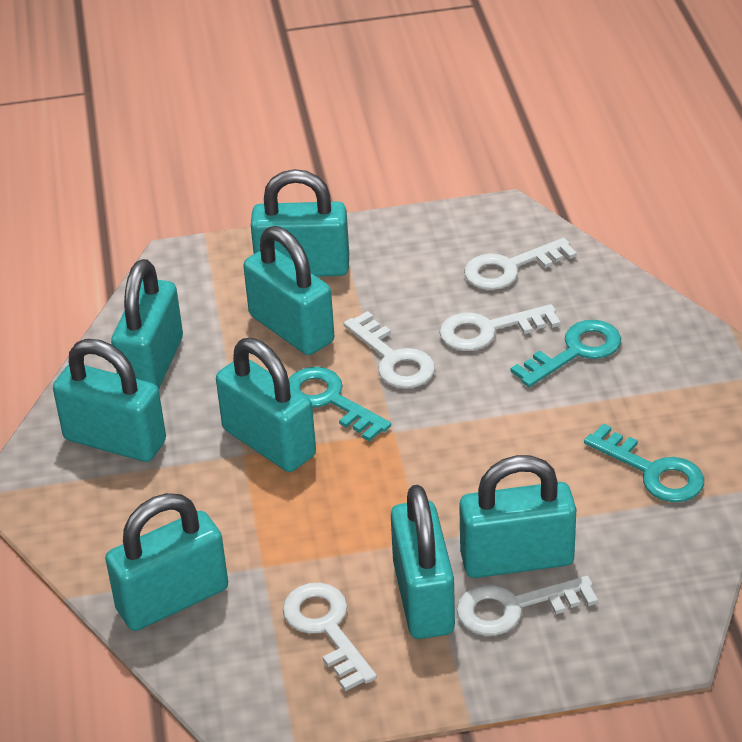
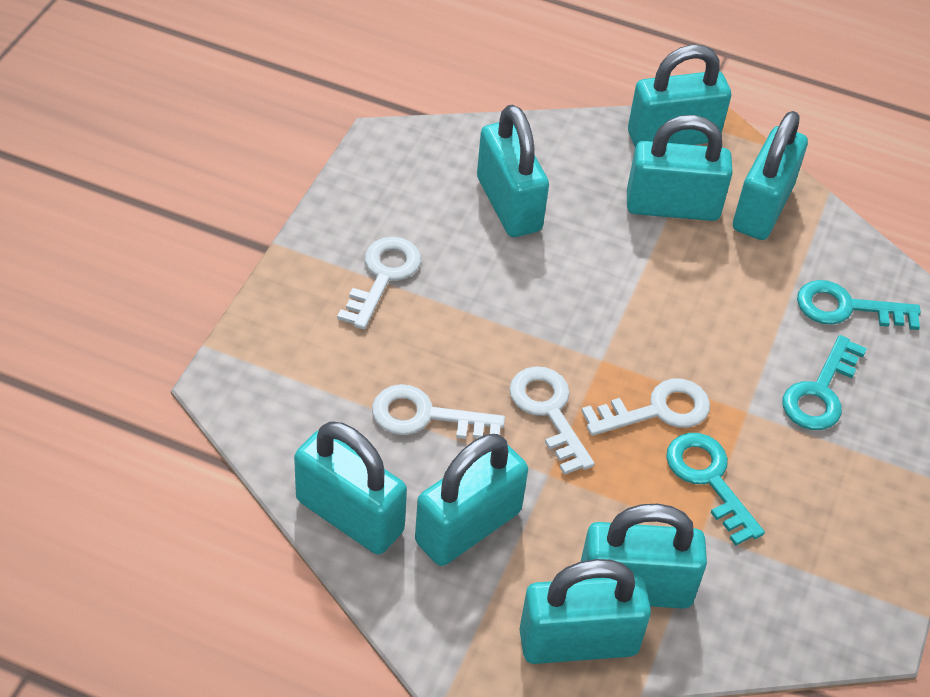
white key: 5 -> 4

